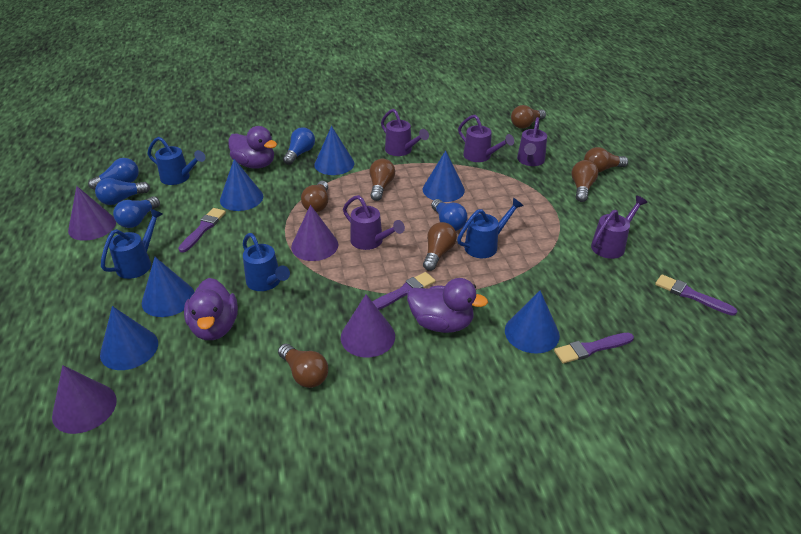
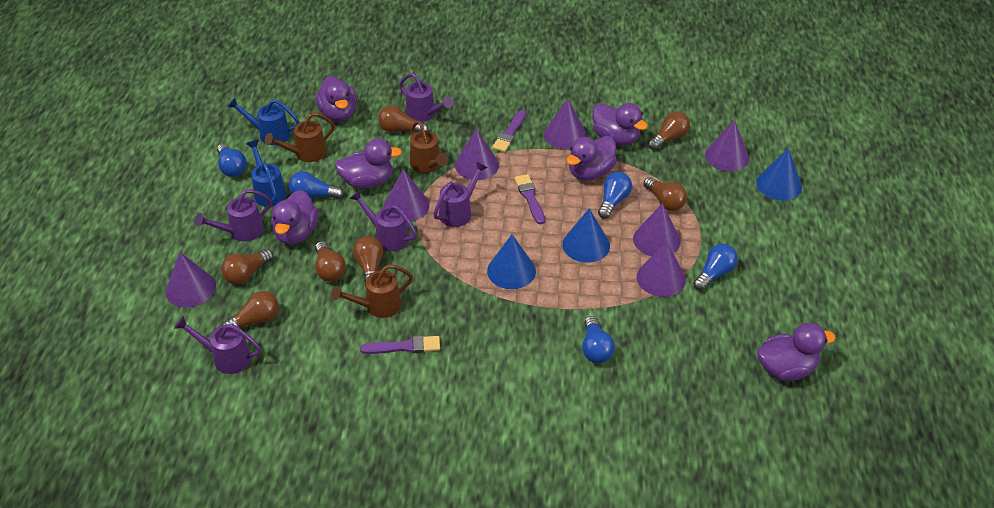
blue cone: 6 -> 3
blue watering can: 4 -> 2
brown watering can: 0 -> 3
purple brush: 4 -> 3
purple cone: 4 -> 7
purple duck: 3 -> 6

